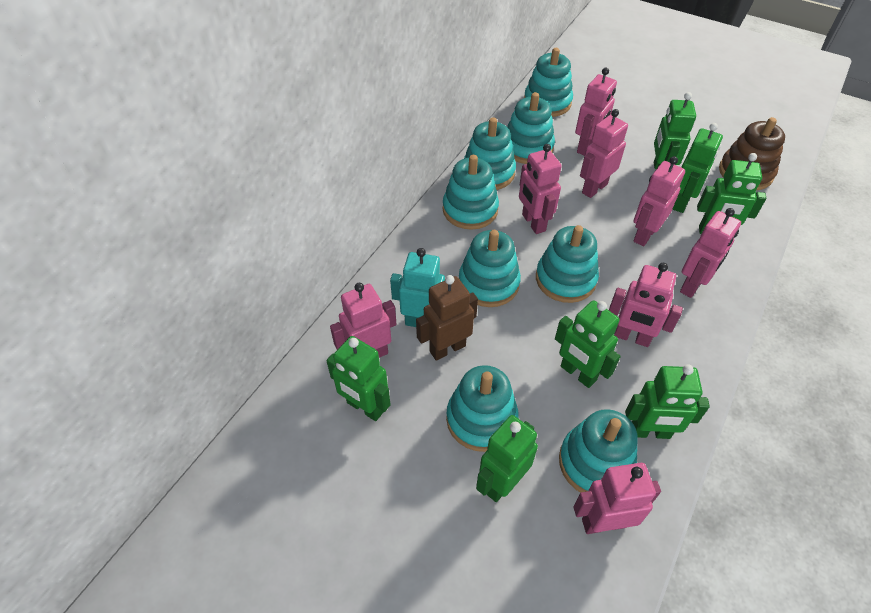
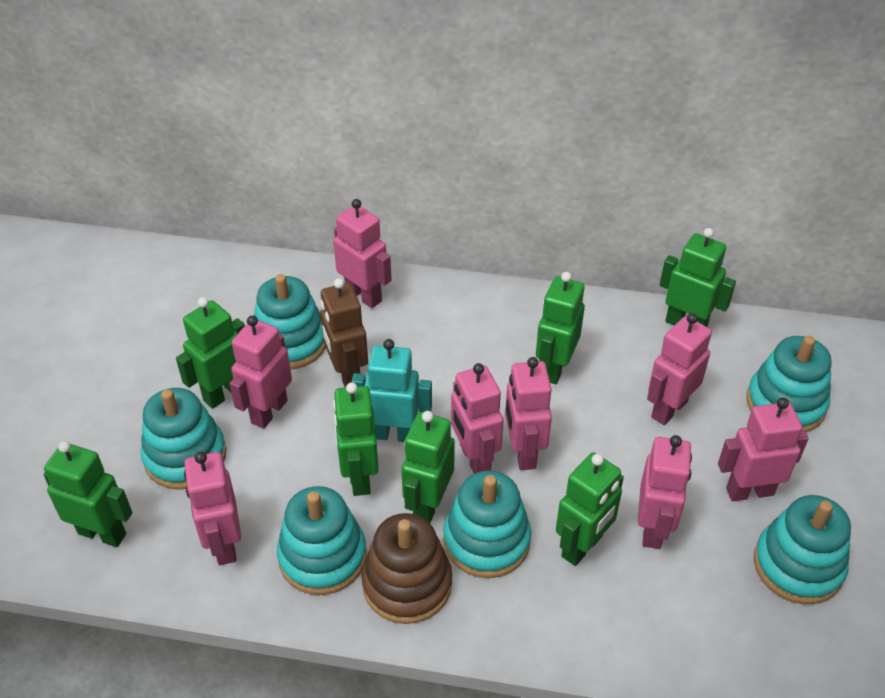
turquoise stacking toy: 8 -> 6

